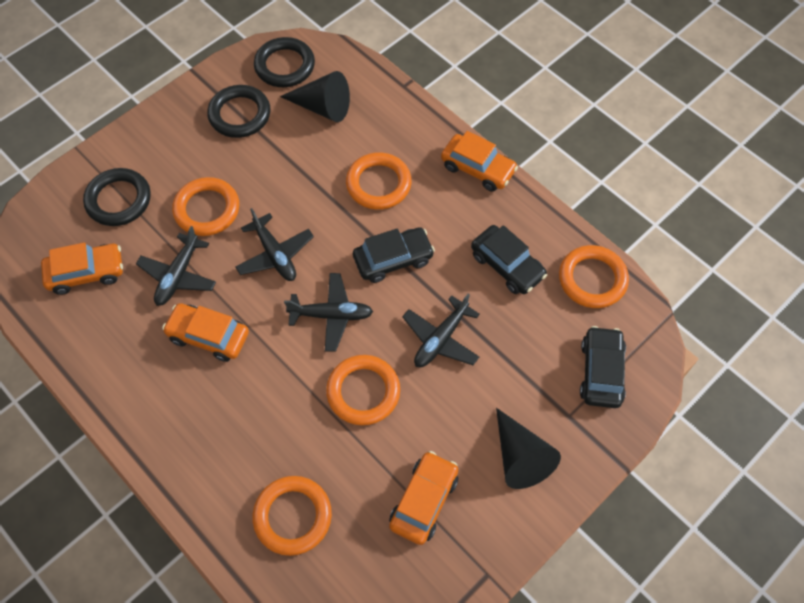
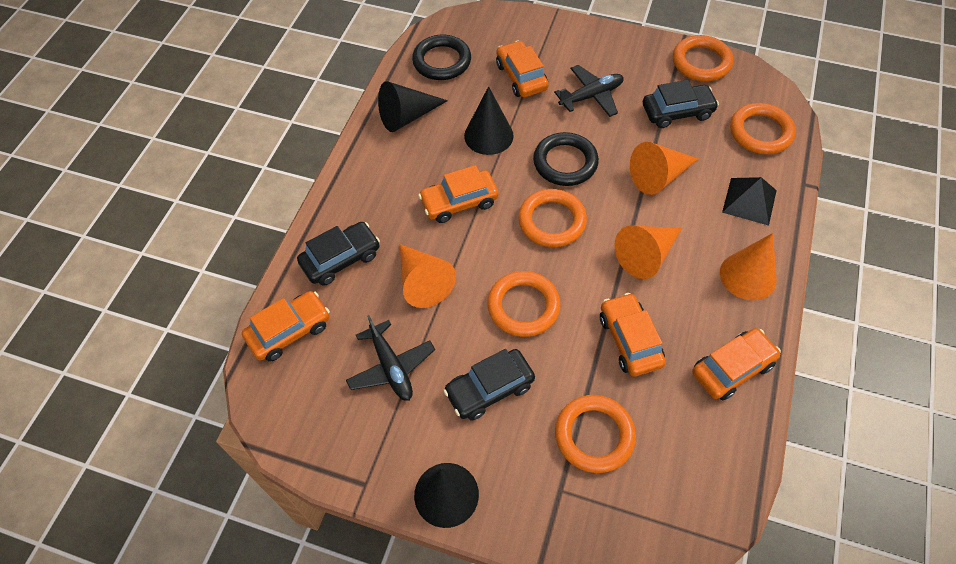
black cone: 2 -> 3
black plane: 4 -> 2
black pyramid: 0 -> 1
black ring: 3 -> 2
orange car: 4 -> 5
orange cone: 0 -> 4

